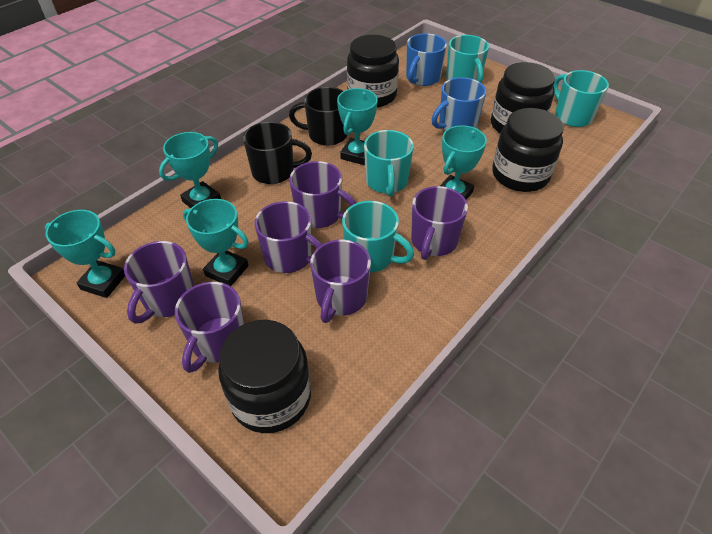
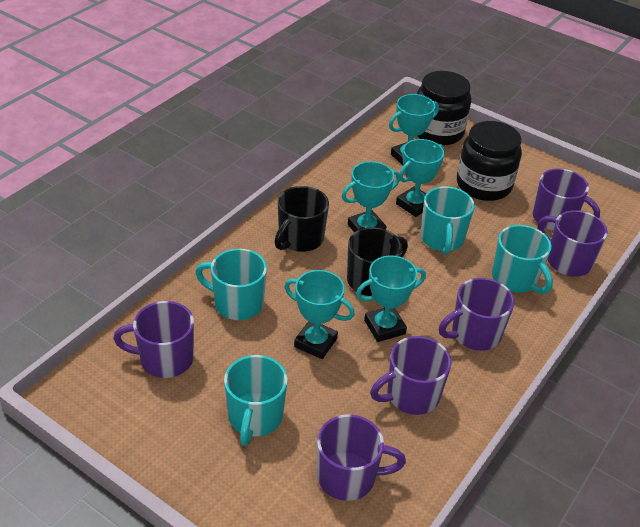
black jar: 4 -> 2
blue mug: 2 -> 0

